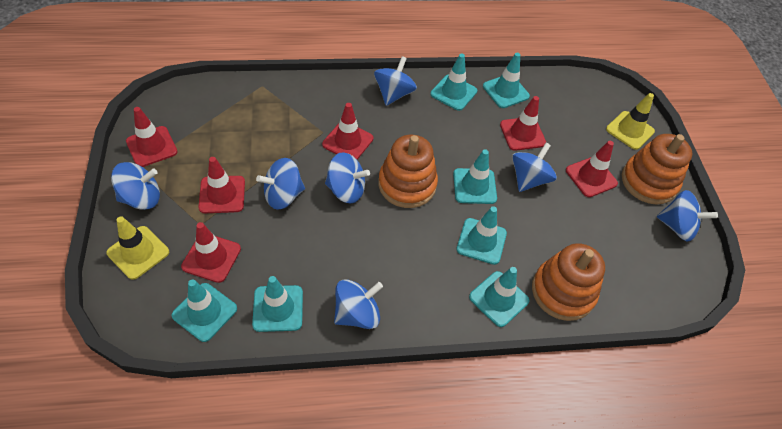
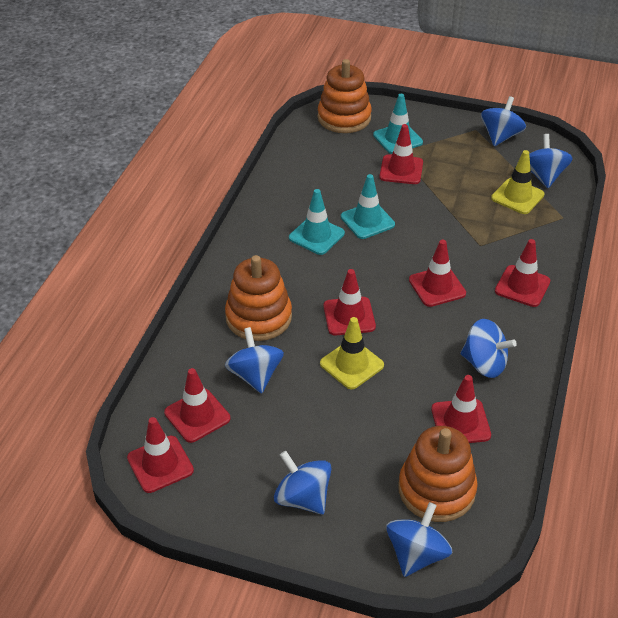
blue spinning top: 7 -> 6
red traffic cone: 6 -> 7
turquoise traffic cone: 7 -> 3

